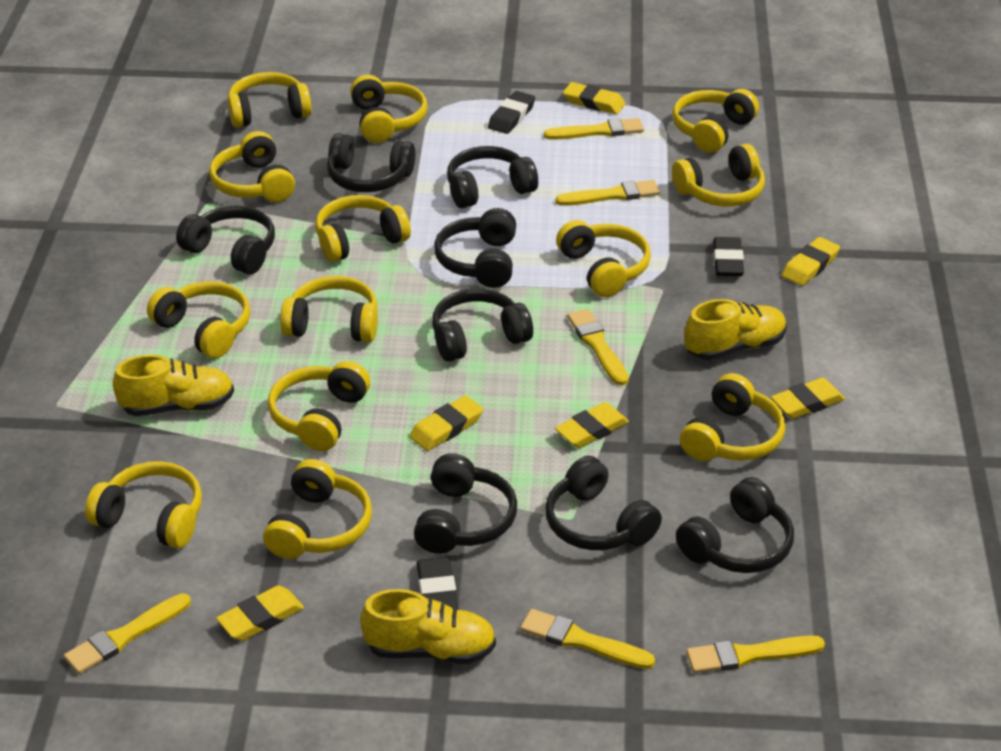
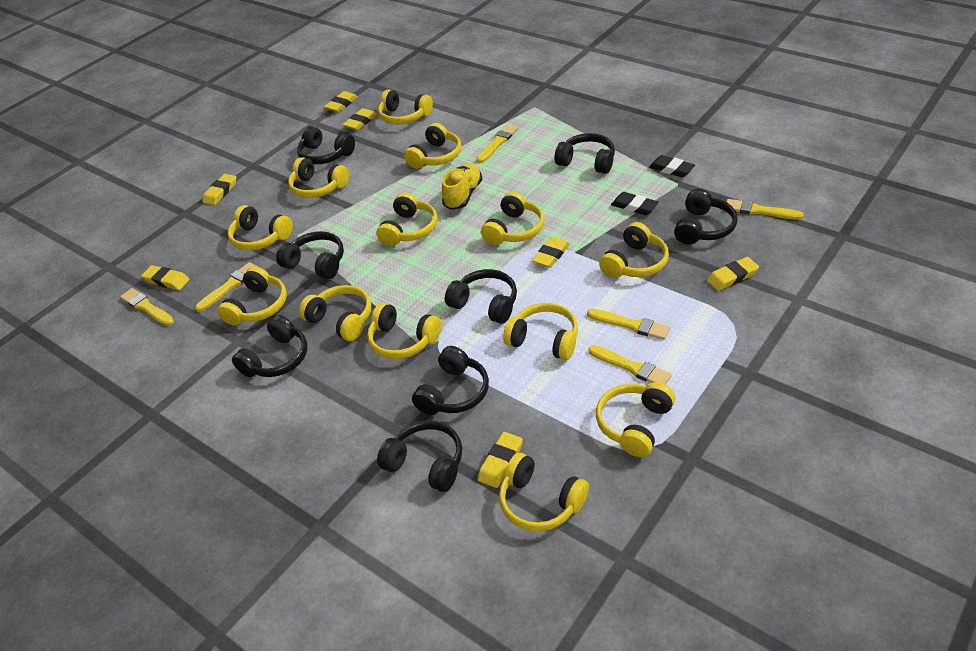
black eraser: 3 -> 2
yellow eraser: 6 -> 7
yellow shoe: 3 -> 1

